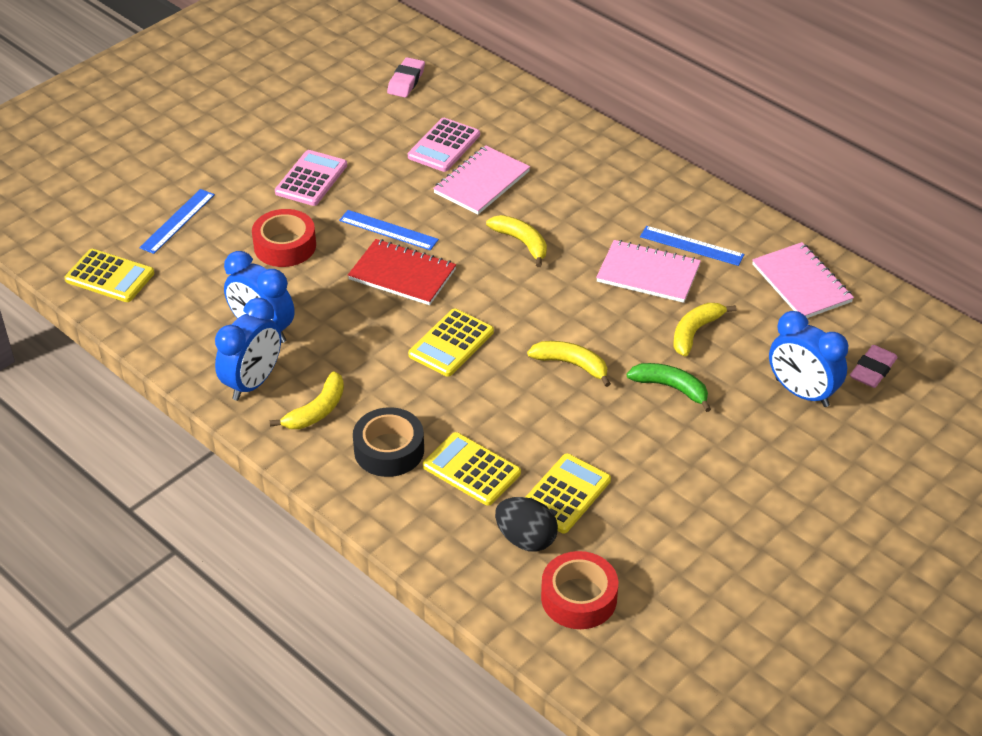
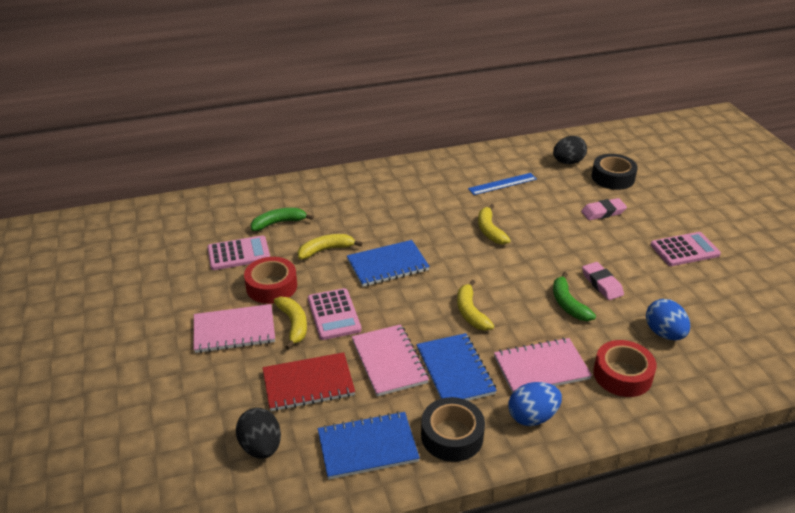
black egg: 1 -> 2
black tape: 1 -> 2
blue clock: 3 -> 0
blue egg: 0 -> 2
blue notebook: 0 -> 3
blue ruler: 3 -> 1
green banana: 1 -> 2
pink calculator: 2 -> 3
yellow calculator: 4 -> 0

